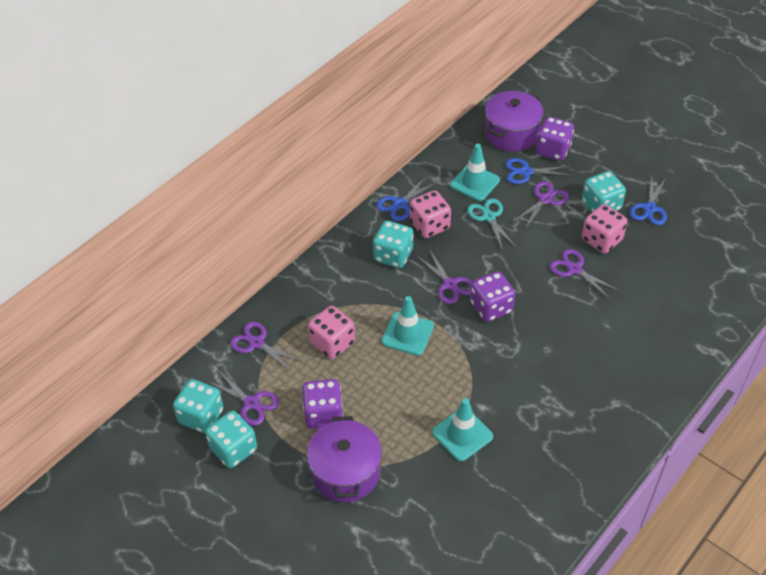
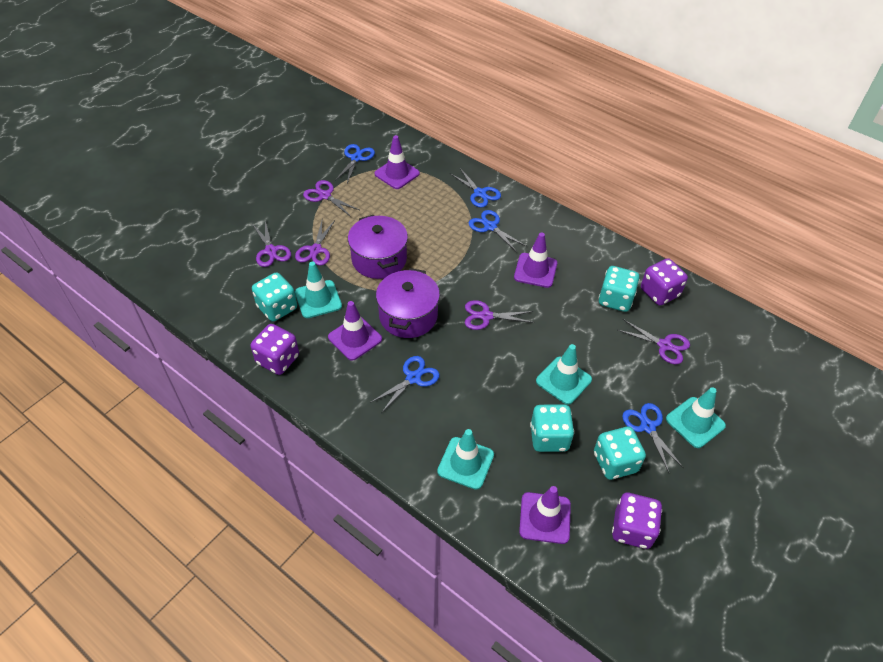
blue scissors: 3 -> 5
pink dice: 3 -> 0
purple traffic cone: 0 -> 4
turquoise scissors: 1 -> 0
turquoise traffic cone: 3 -> 4

